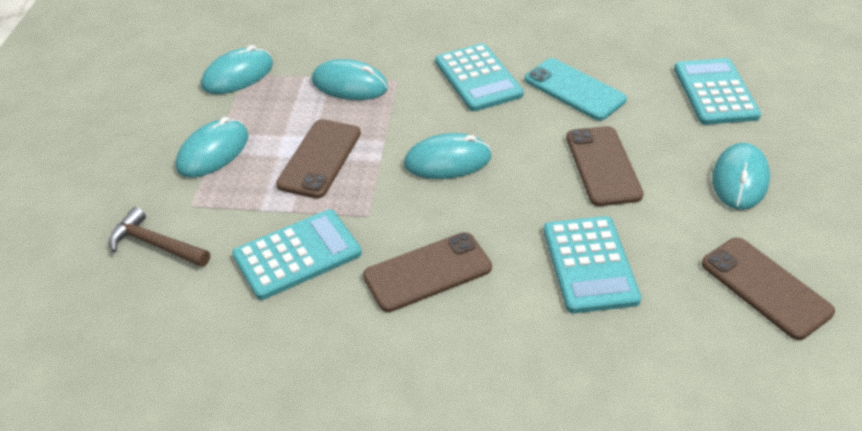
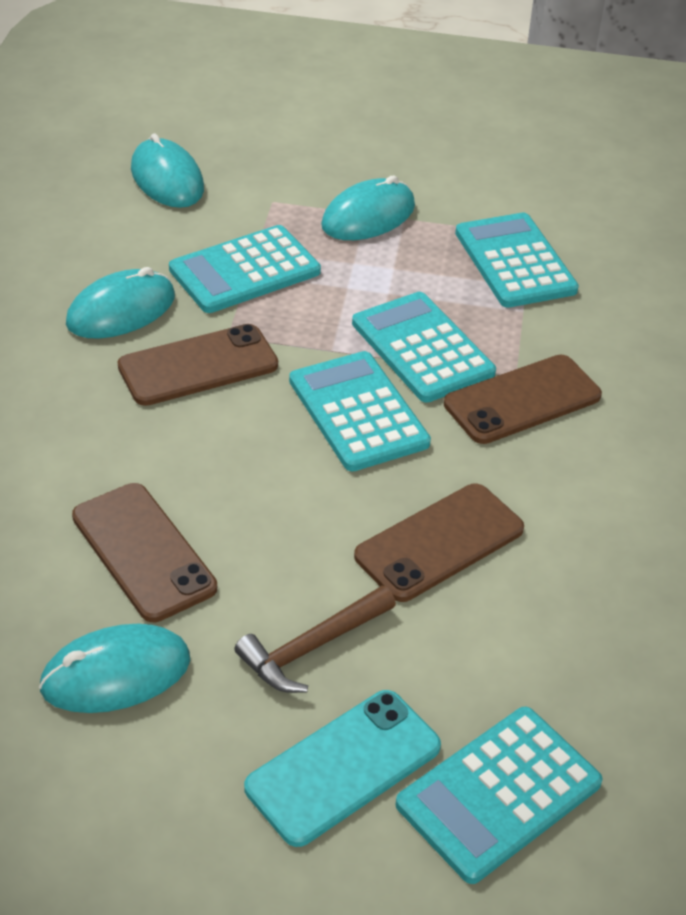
turquoise calculator: 4 -> 5
turquoise mouse: 5 -> 4

